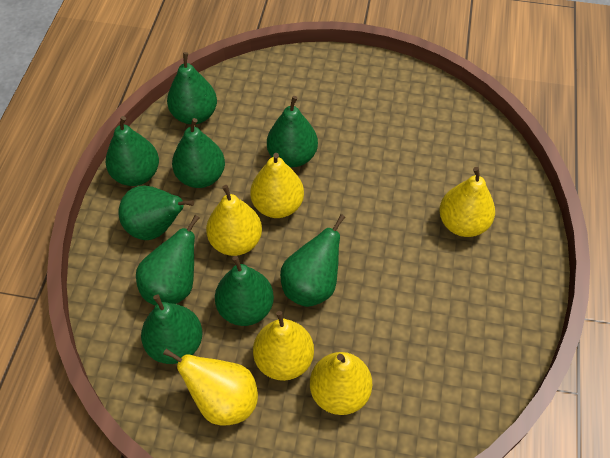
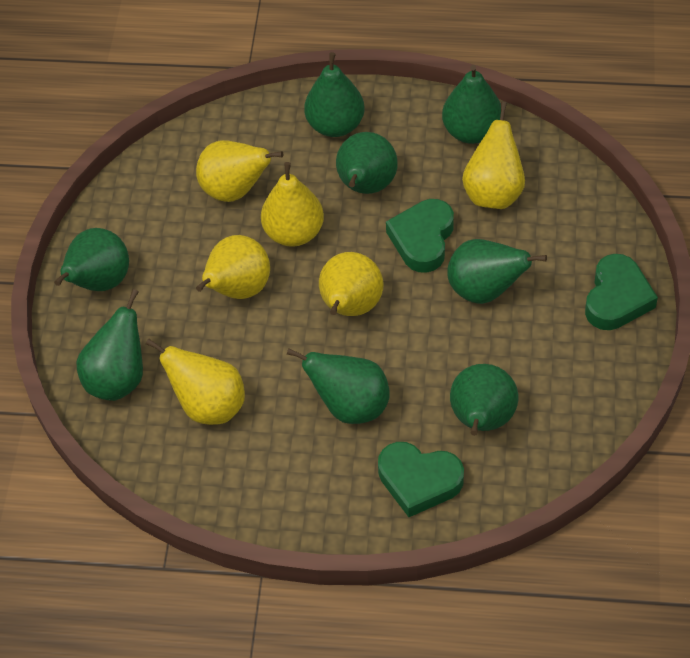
green heart: 0 -> 3
green pear: 9 -> 8

